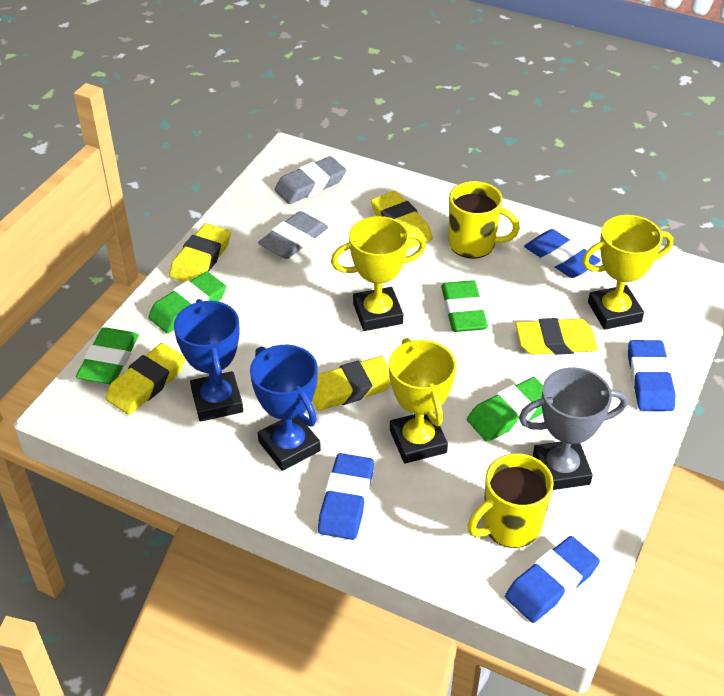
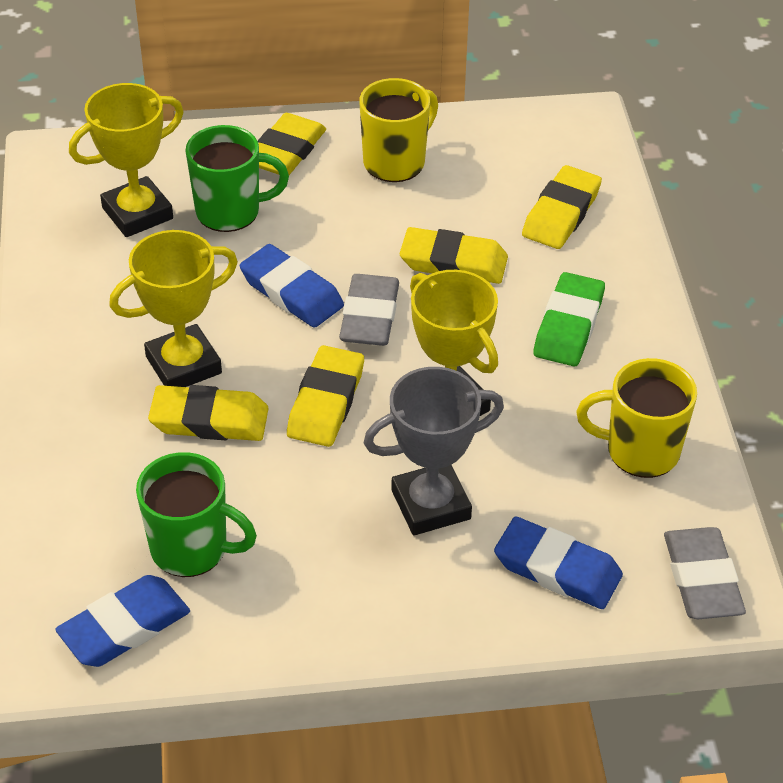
blue eraser: 4 -> 3
blue trophy: 2 -> 0
green eraser: 4 -> 1
green mug: 0 -> 2

